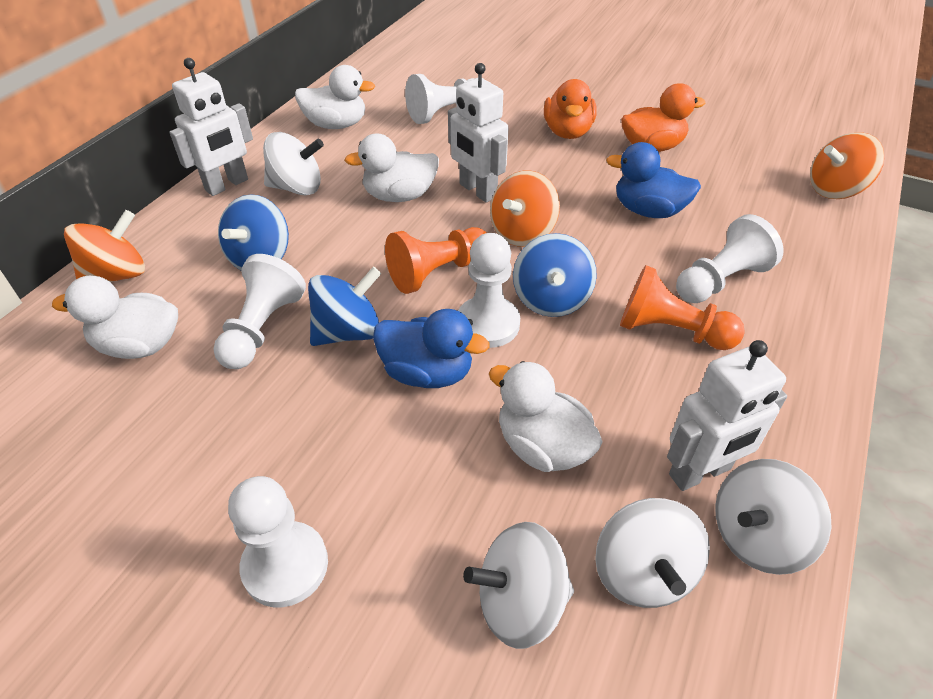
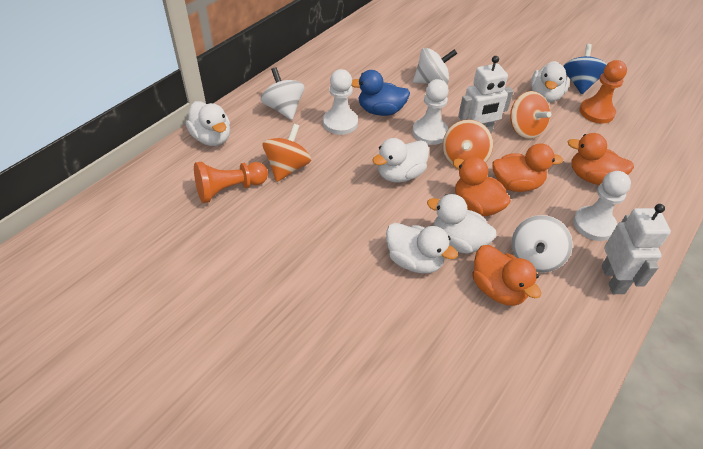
blue duck: 2 -> 1
blue spinning top: 3 -> 1
orange duck: 2 -> 4
white duck: 4 -> 5
white pawn: 5 -> 3
white robot: 3 -> 2
white spinning top: 4 -> 3

